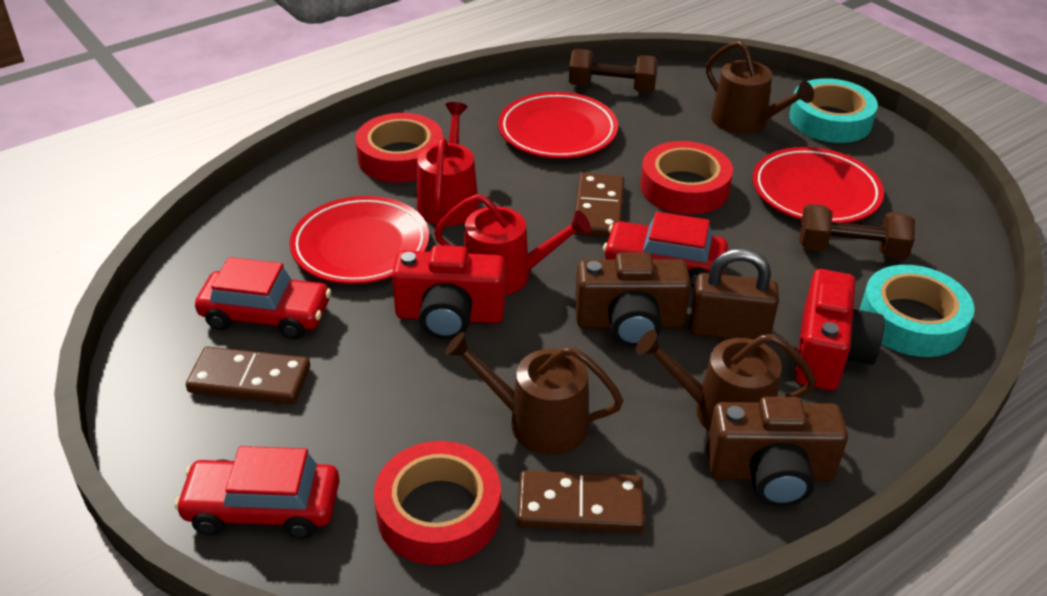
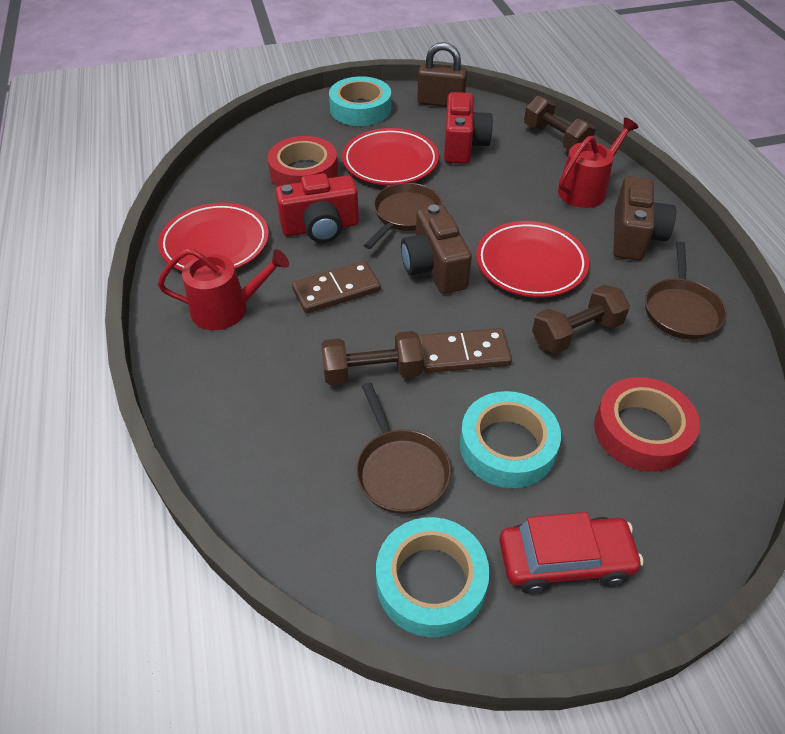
brown domino: 3 -> 2
brown dumbbell: 2 -> 3
brown pan: 0 -> 3
brown watering can: 3 -> 0
red car: 3 -> 1
red tape: 3 -> 2
turquoise tape: 2 -> 3

